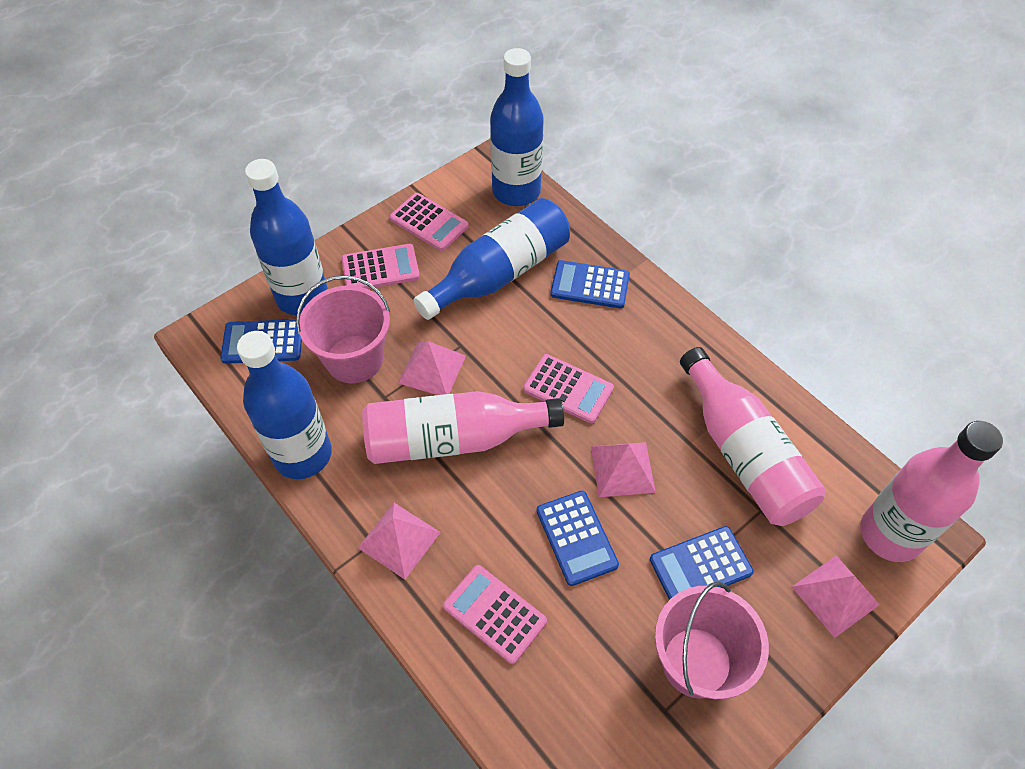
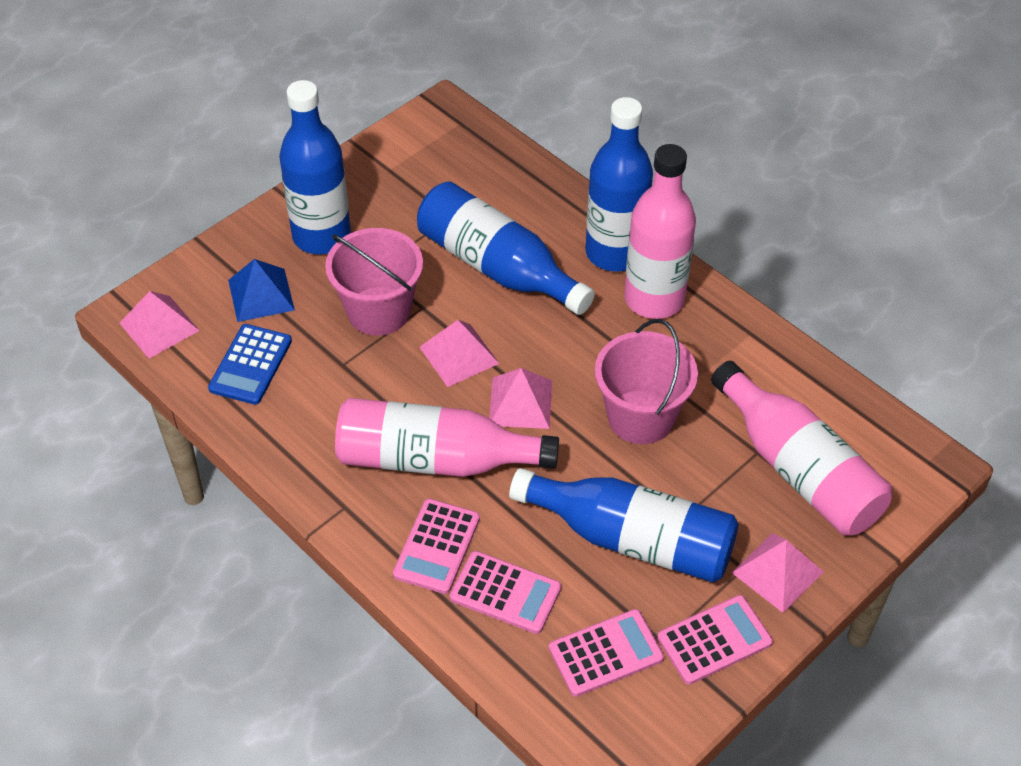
blue calculator: 4 -> 1
blue pyramid: 0 -> 1

